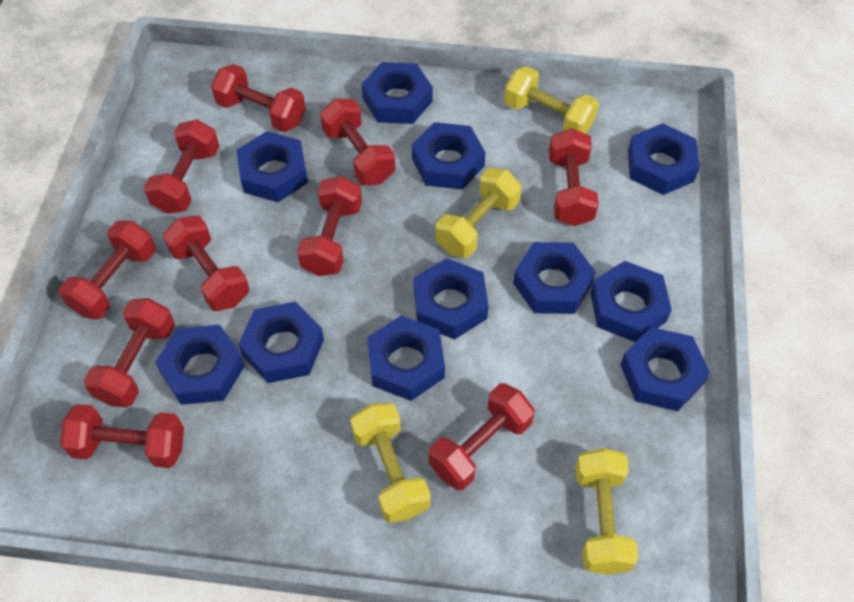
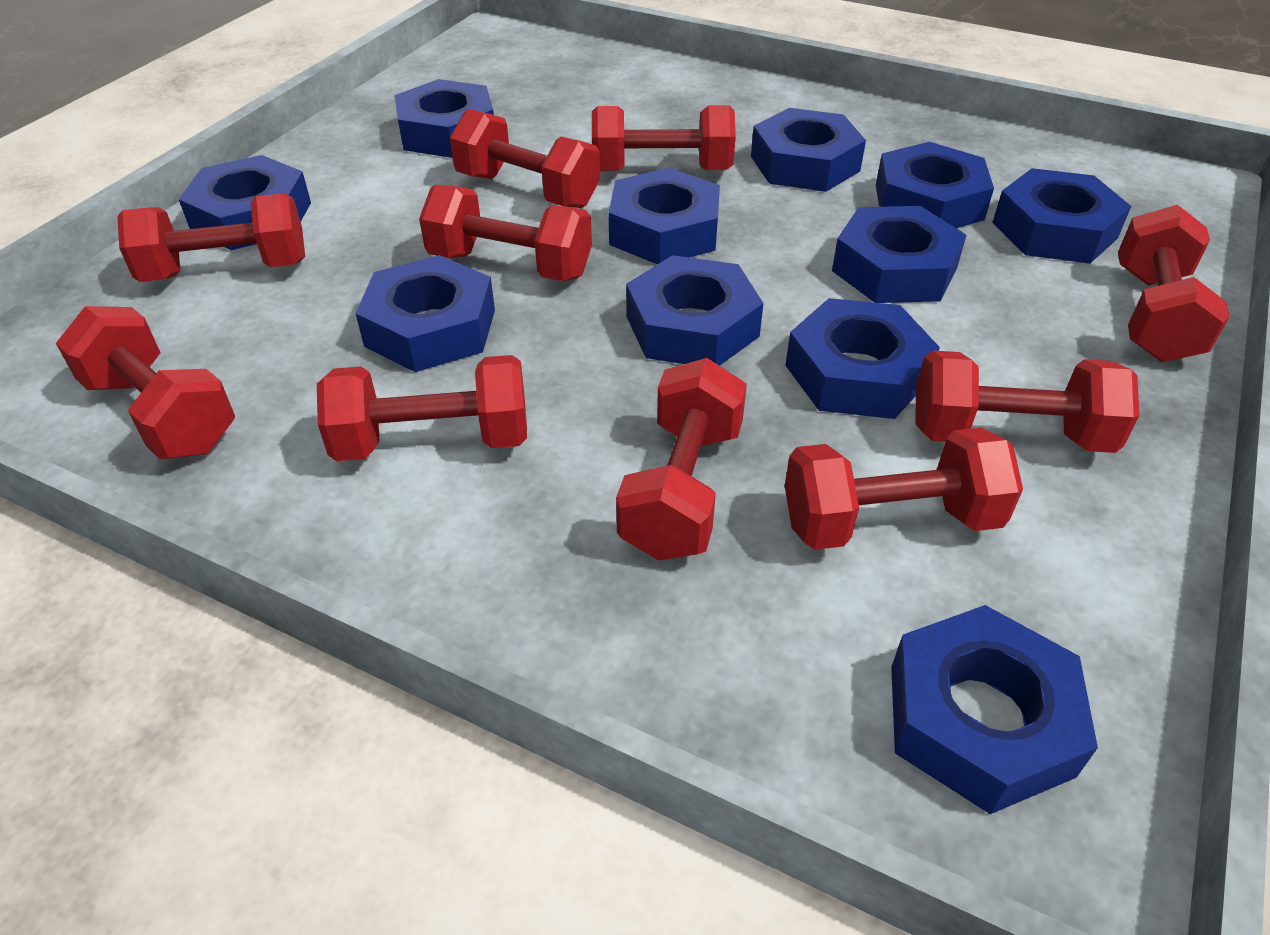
yellow dumbbell: 4 -> 0

